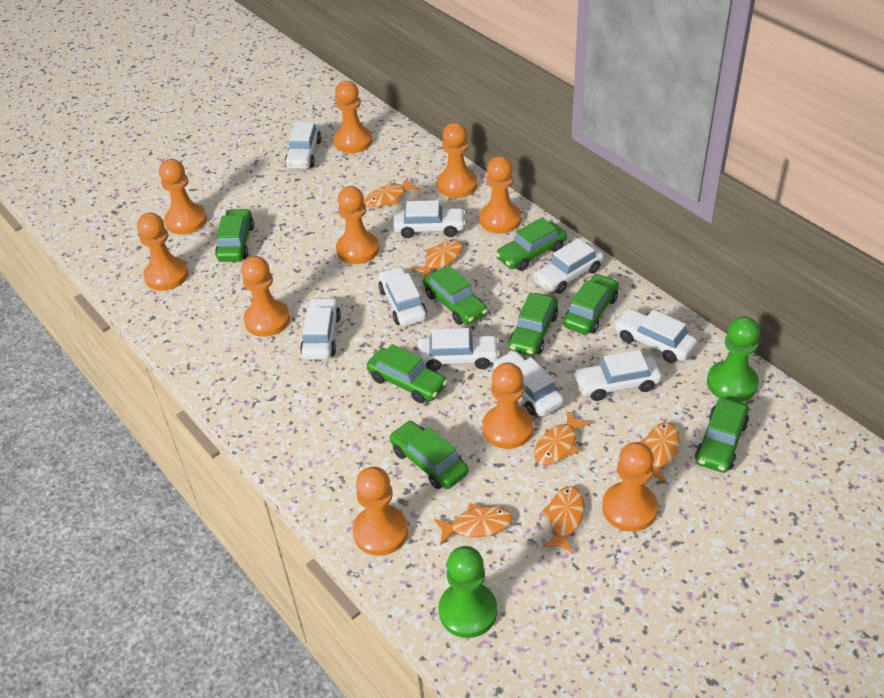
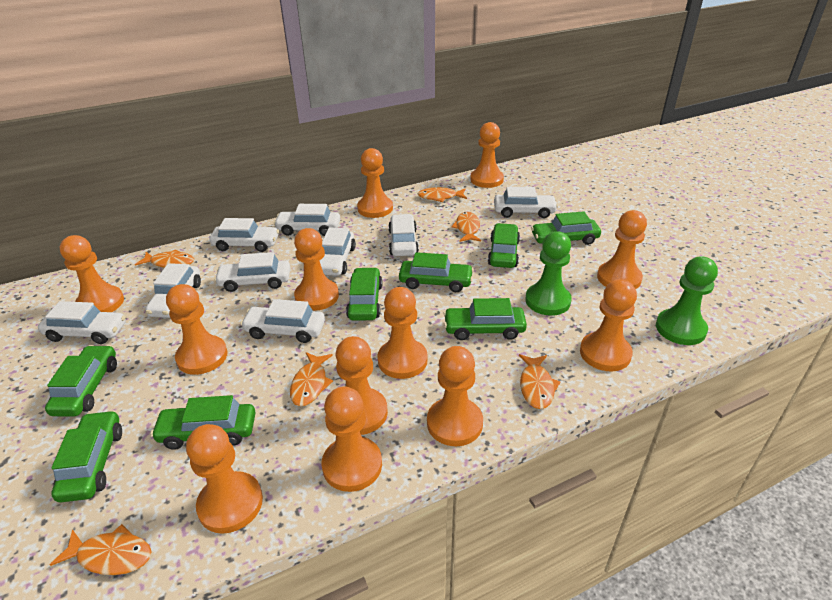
orange pawn: 10 -> 12

